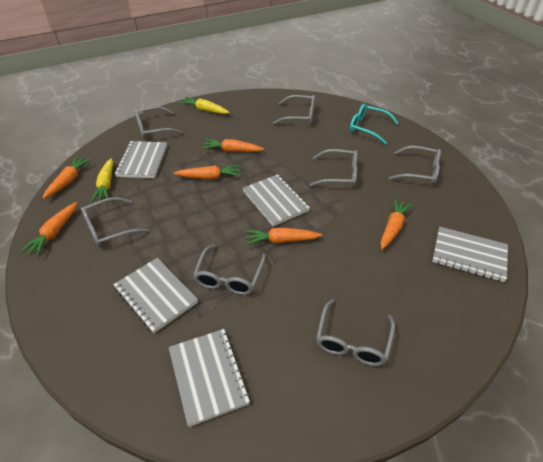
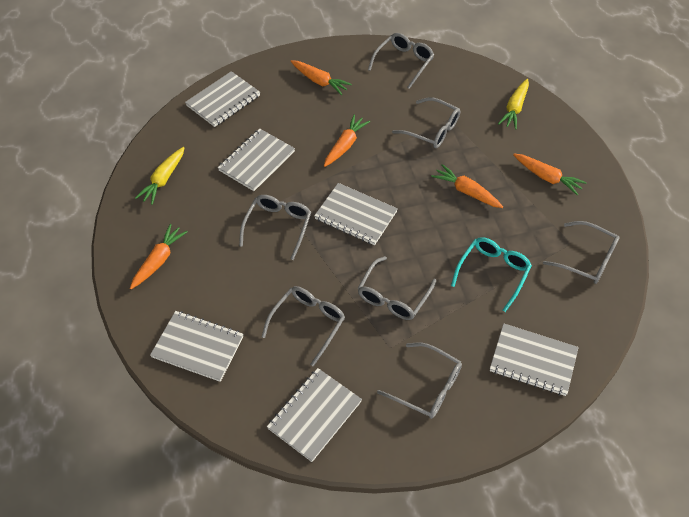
grey notebook: 5 -> 6
orange carrot: 6 -> 5

